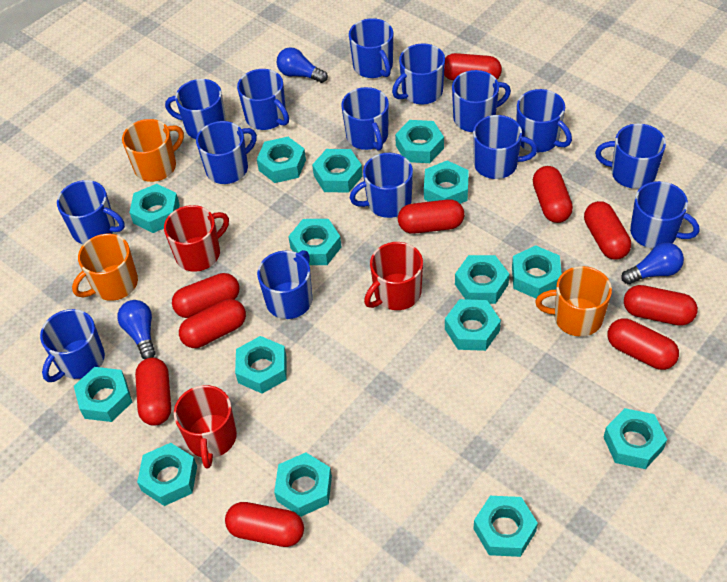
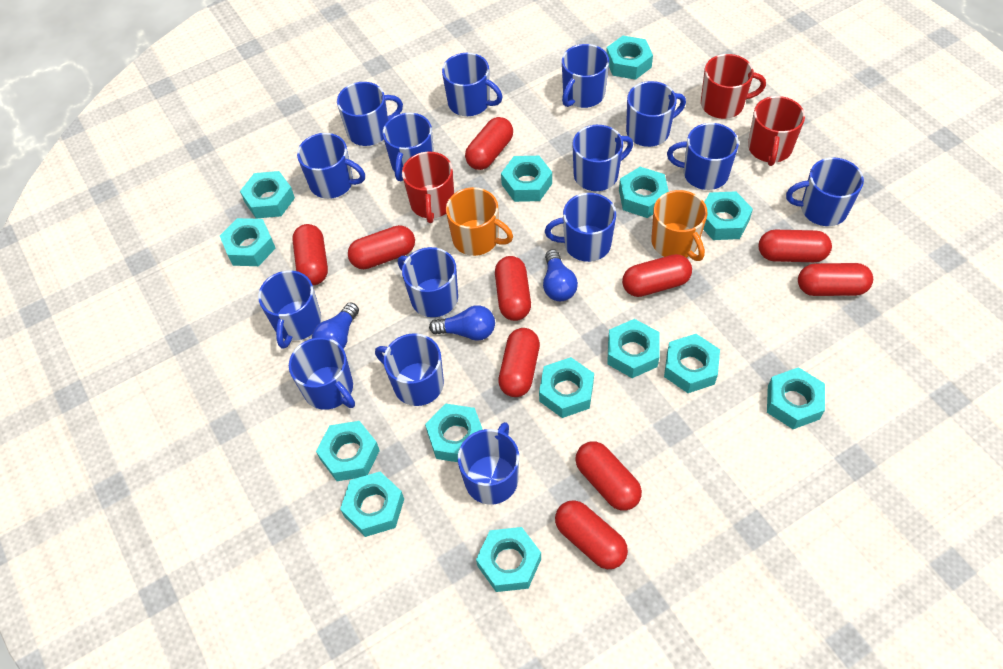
orange mug: 3 -> 2
turquoise nut: 15 -> 14

